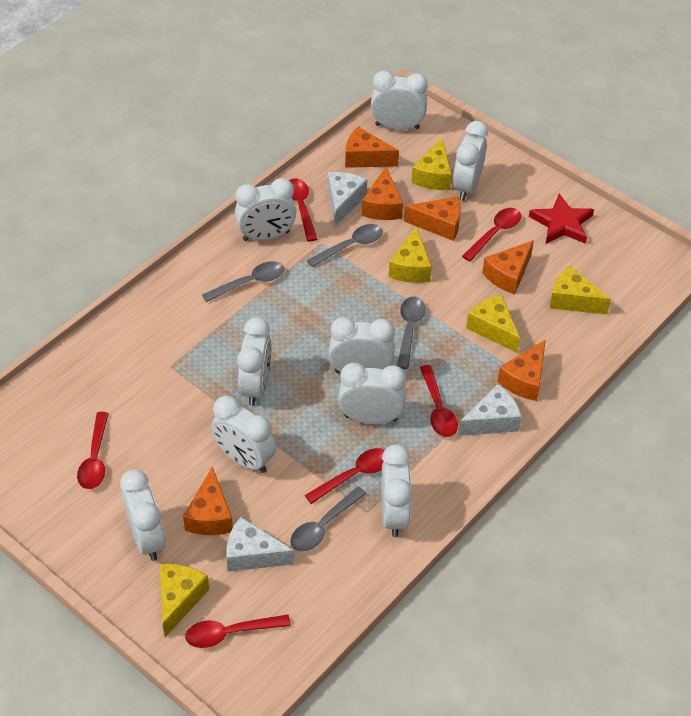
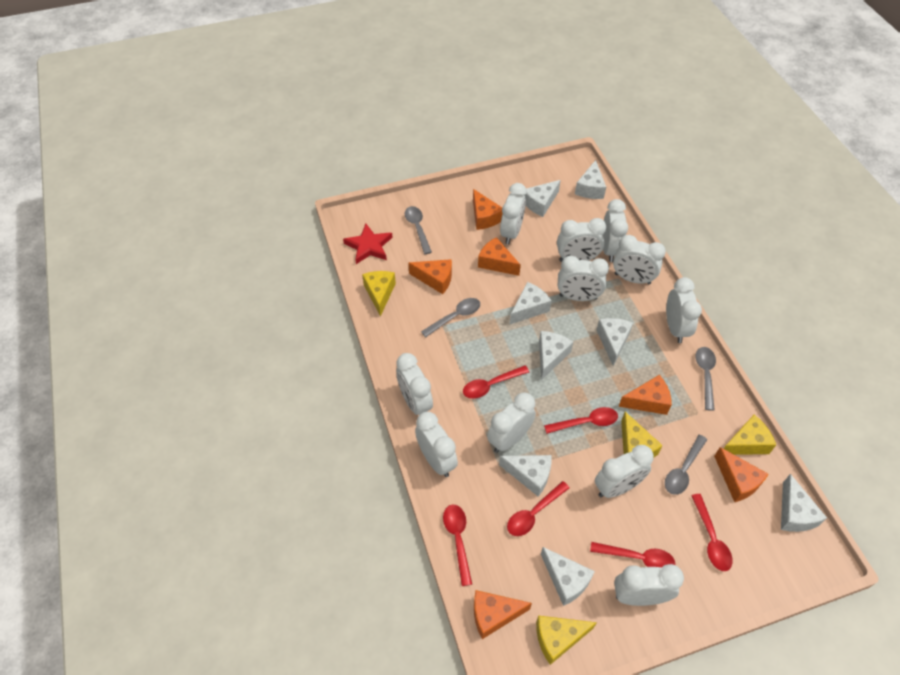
white cheese: 3 -> 8
white clock: 9 -> 11
yellow cheese: 5 -> 4

